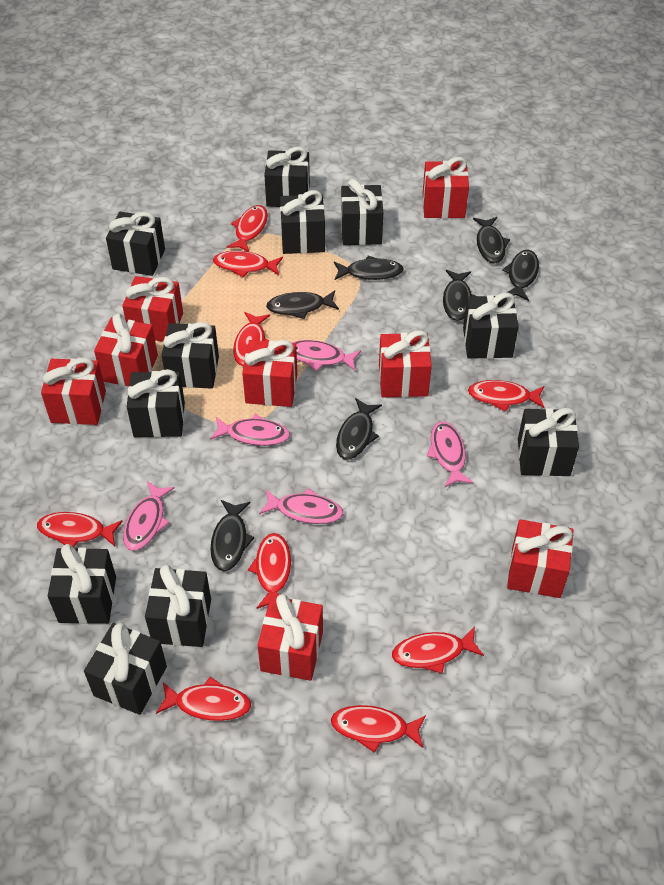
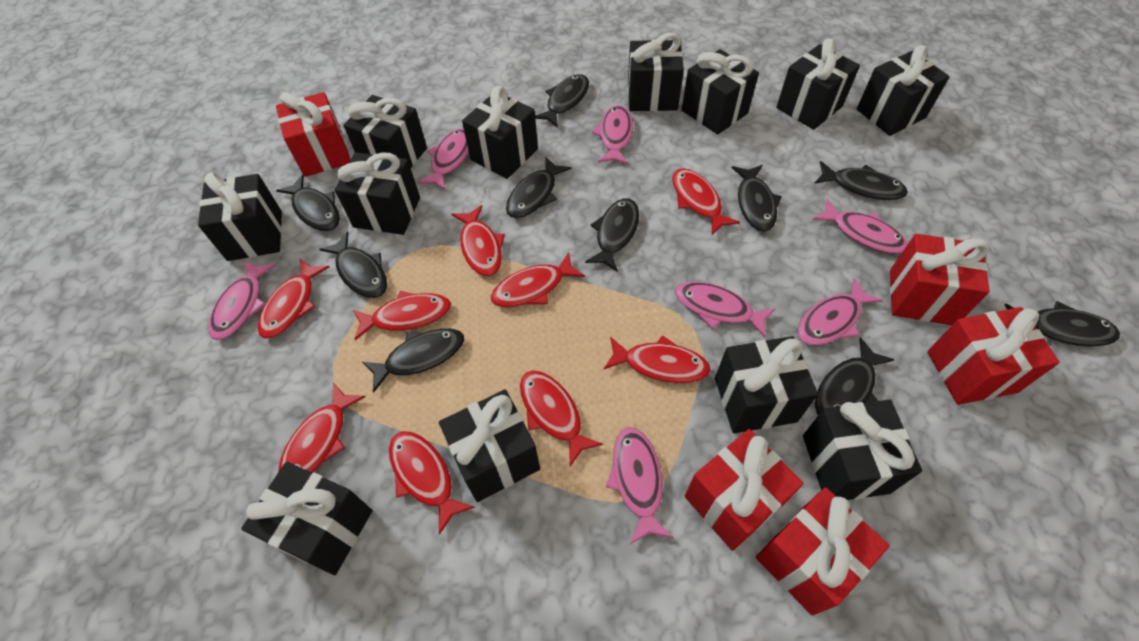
black fish: 7 -> 10
black gift: 11 -> 12
pink fish: 5 -> 7
red gift: 8 -> 5

